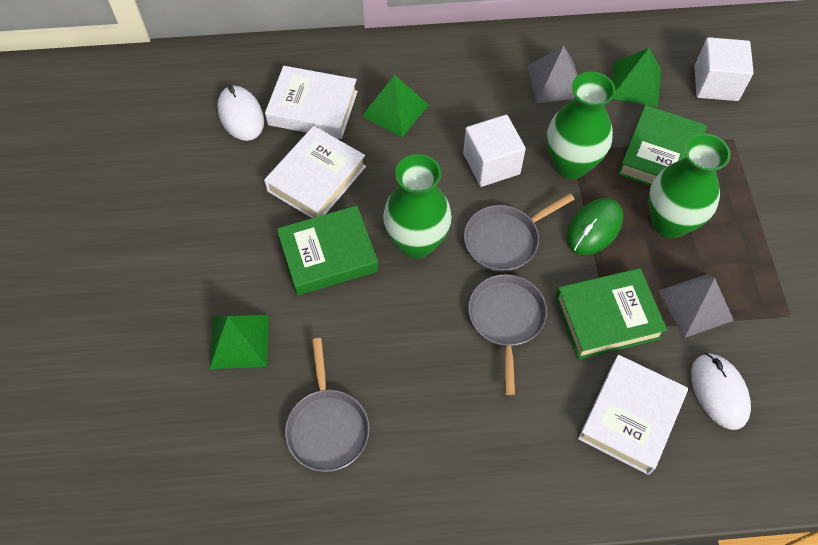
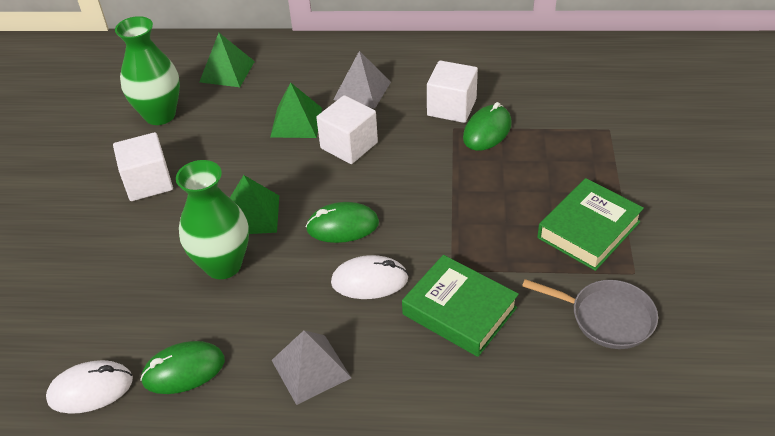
green book: 3 -> 2
green mouse: 1 -> 3
green vase: 3 -> 2
grey pan: 3 -> 1
white book: 3 -> 0
white cube: 2 -> 3

